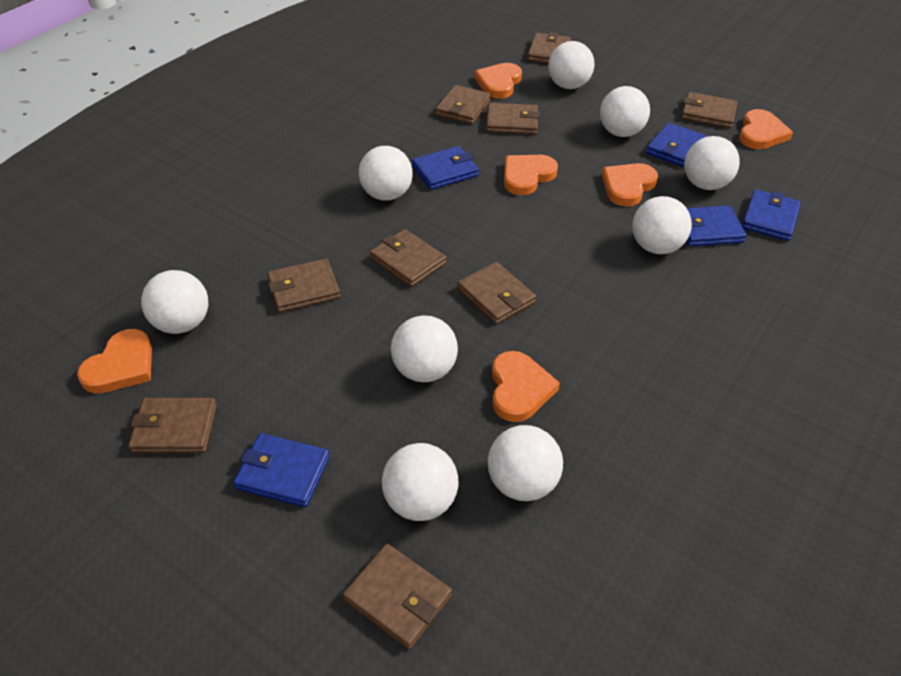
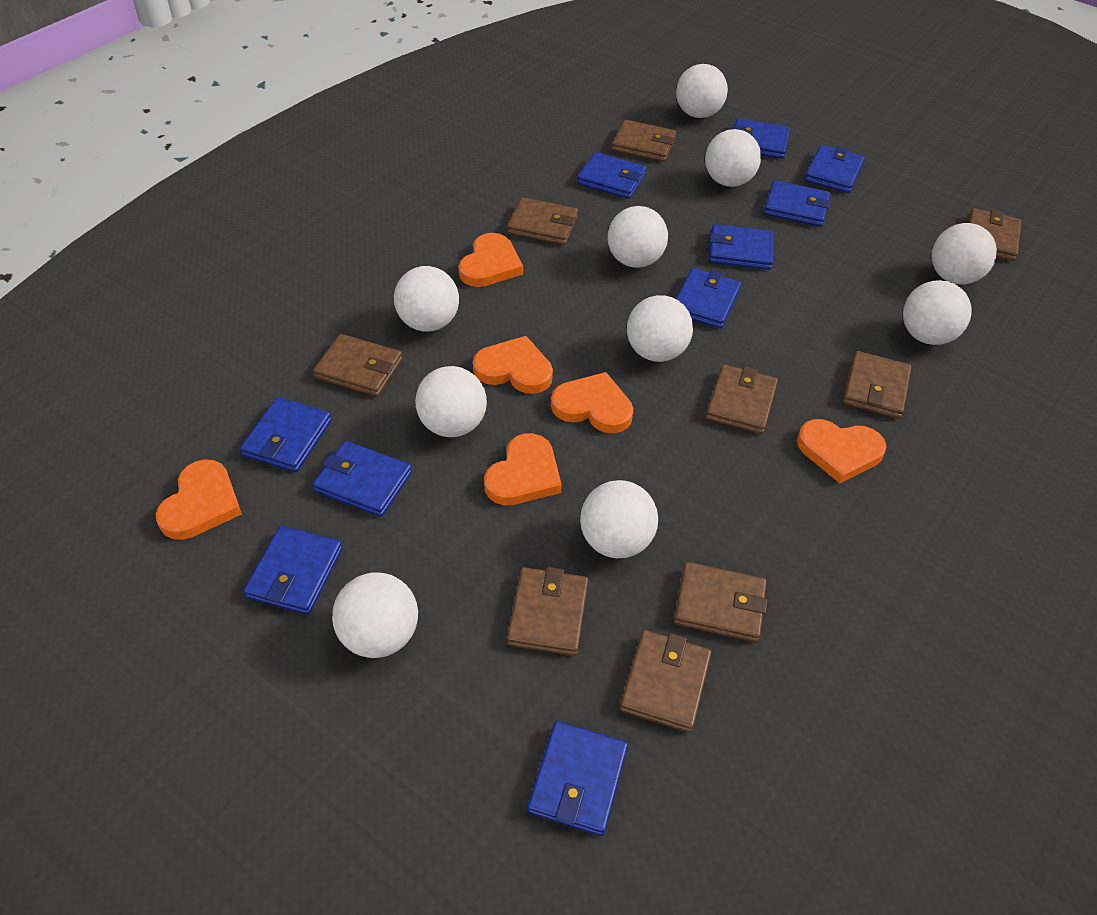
blue wallet: 5 -> 10
white ball: 9 -> 10

